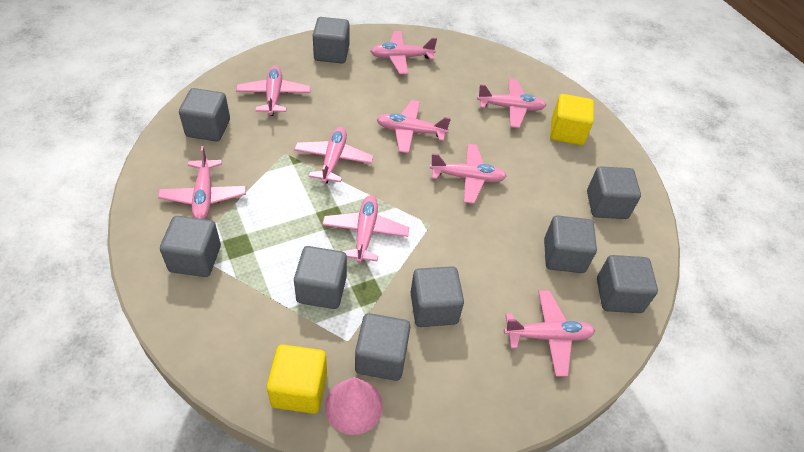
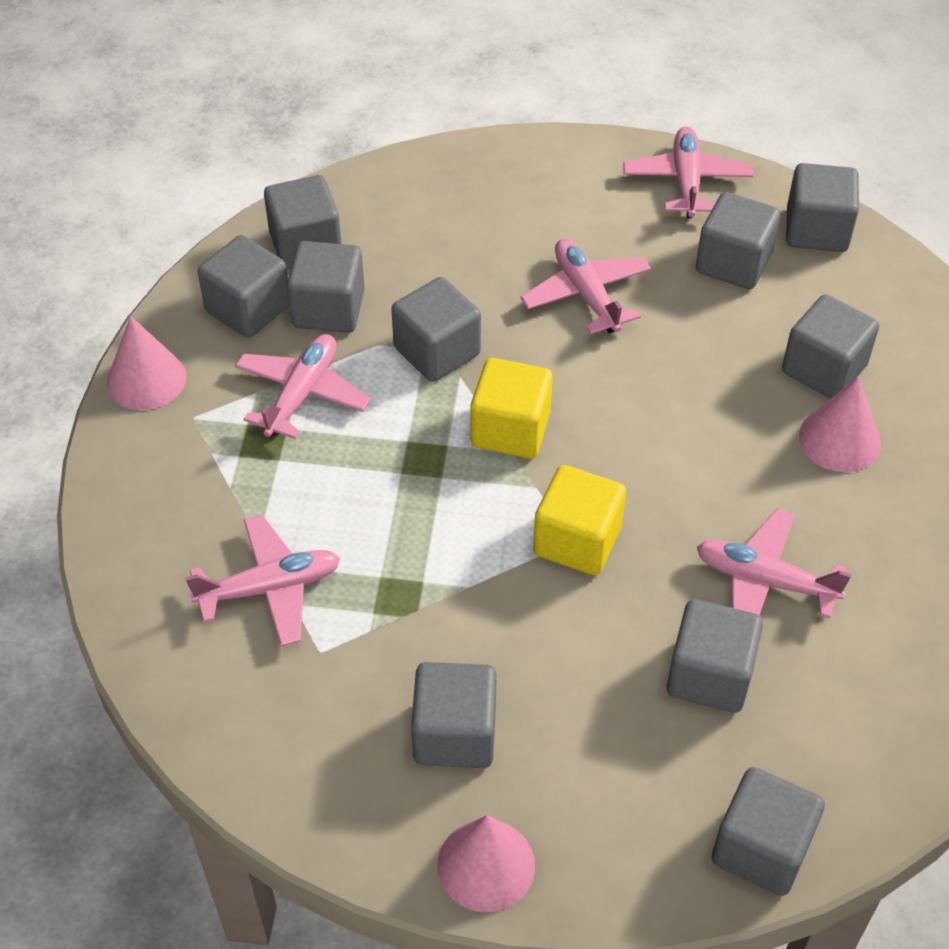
grey cube: 9 -> 10
pink cone: 1 -> 3
pink plane: 9 -> 5

